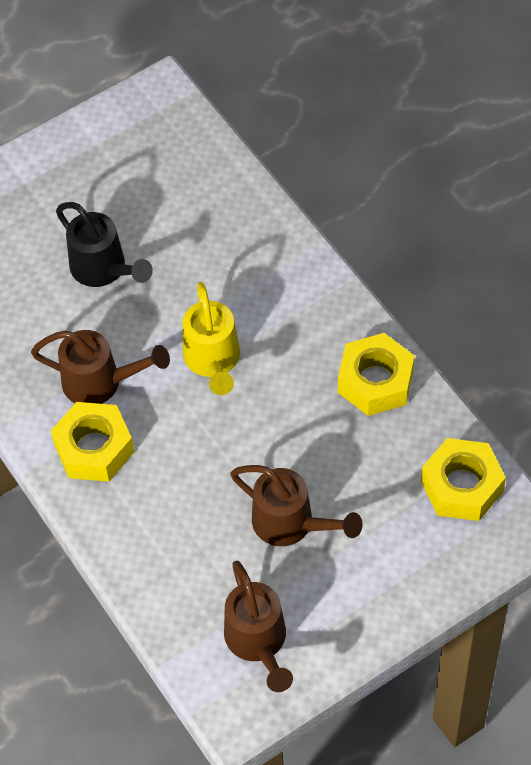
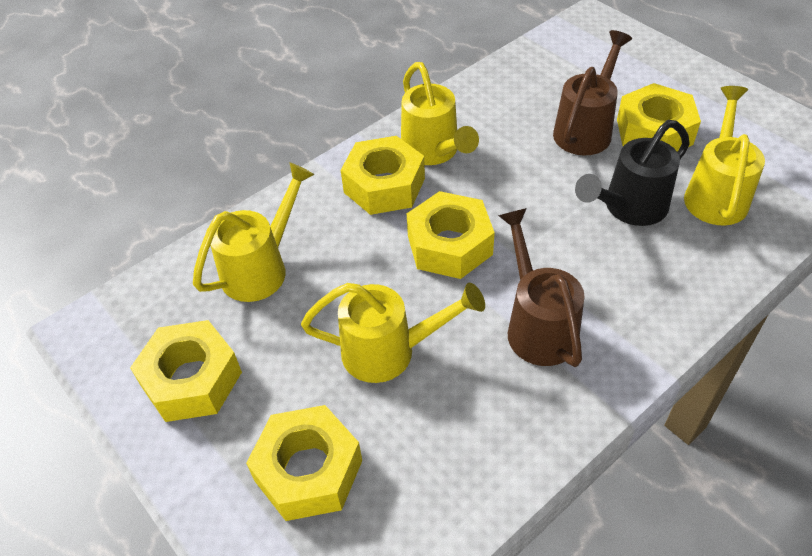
brown watering can: 3 -> 2
yellow nut: 3 -> 5
yellow watering can: 1 -> 4

